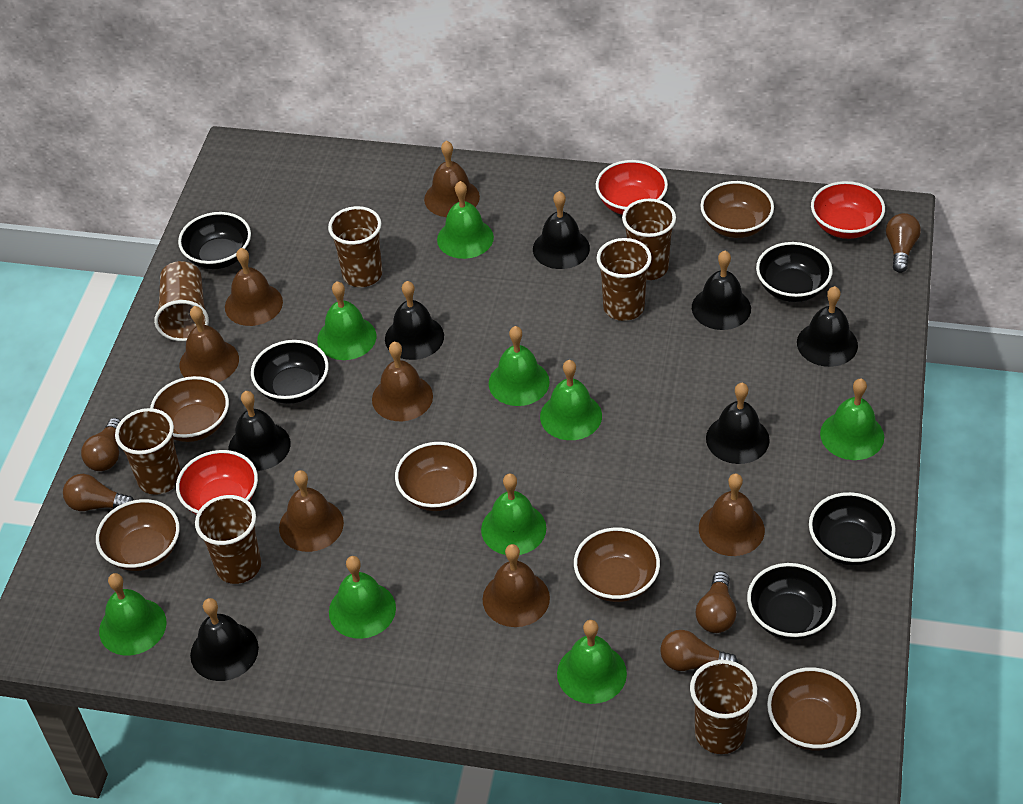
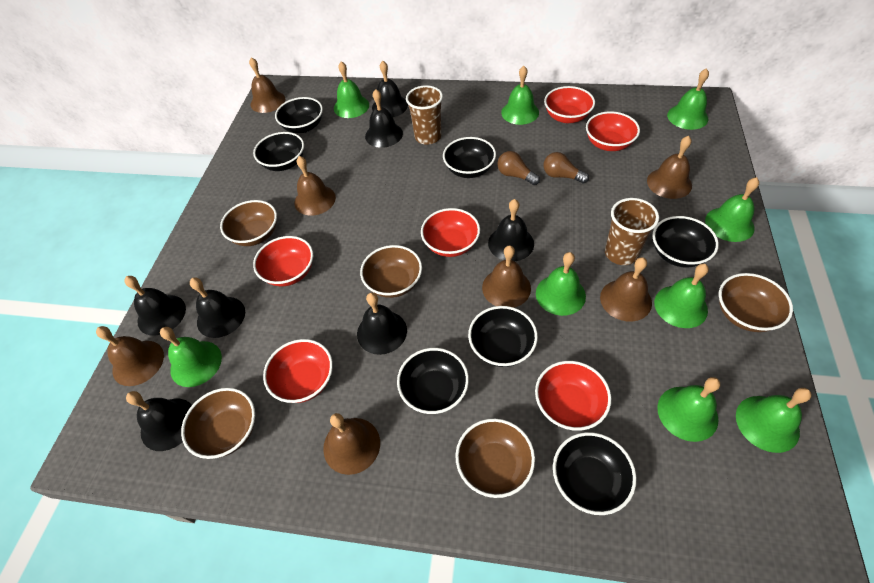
black bowl: 5 -> 7
brown bowl: 6 -> 5
brown cup: 7 -> 2
brown light bulb: 5 -> 2
red bowl: 3 -> 6

